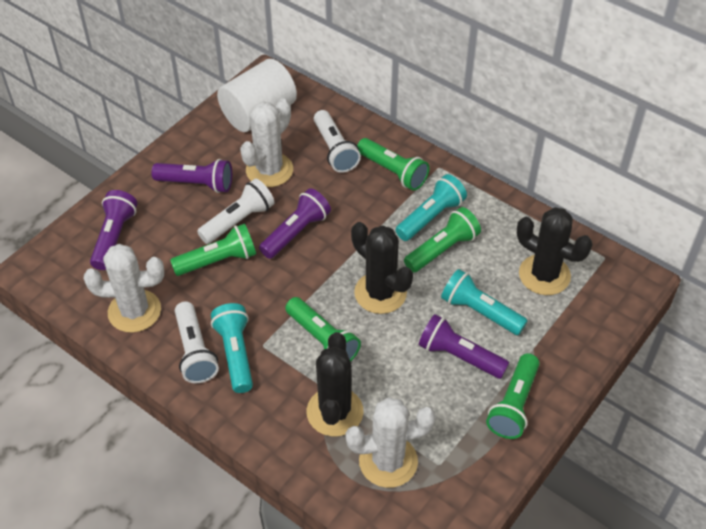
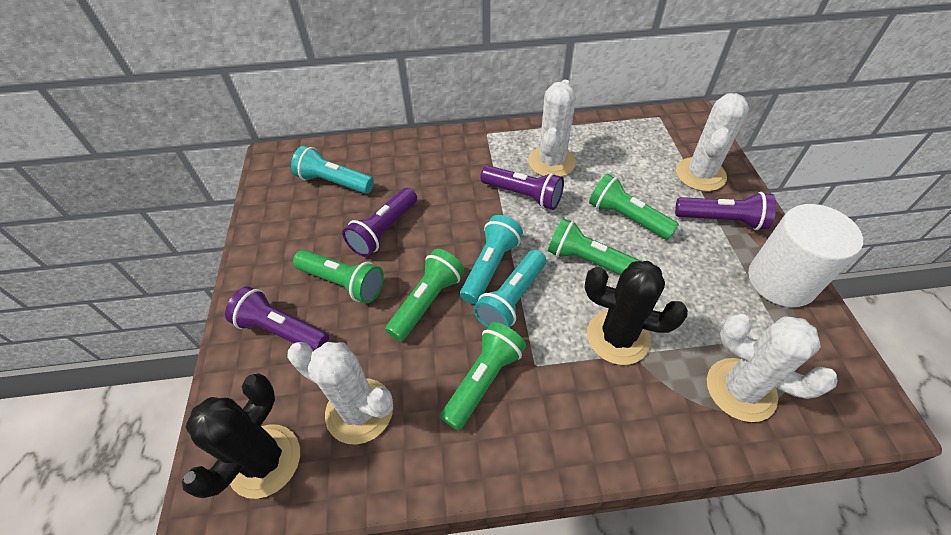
black cactus: 3 -> 2
white cactus: 3 -> 4
white flashlight: 3 -> 0

